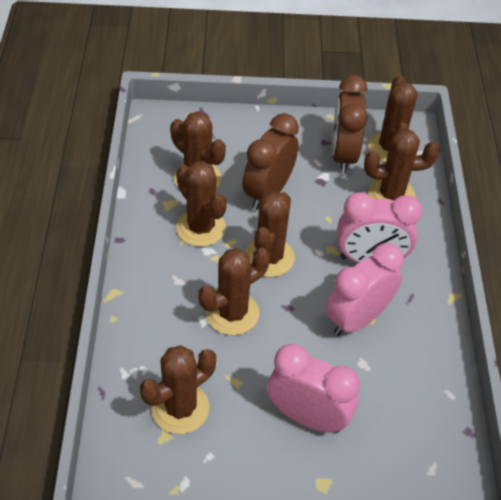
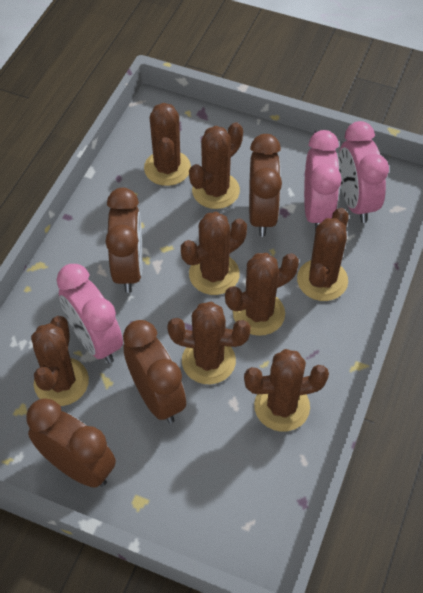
brown cactus: 7 -> 8
brown clock: 2 -> 4

